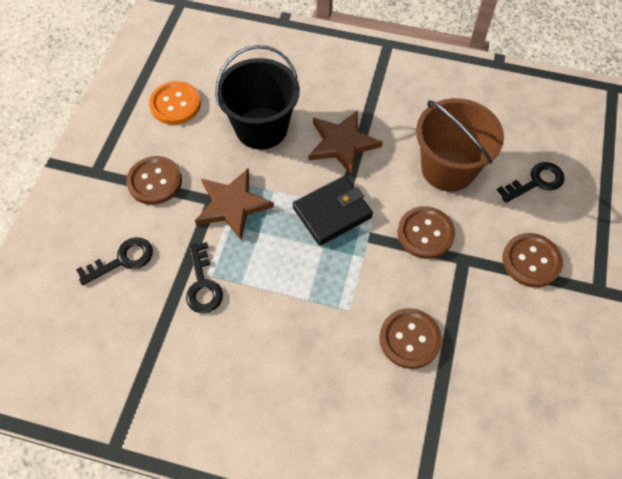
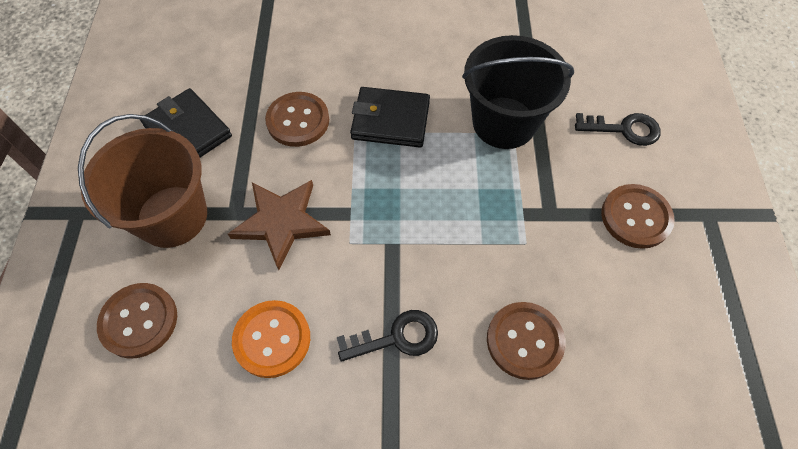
black key: 3 -> 2
black wallet: 1 -> 2
brown star: 2 -> 1

